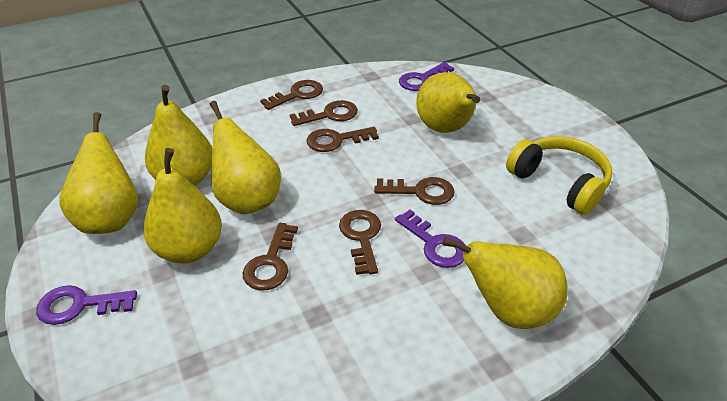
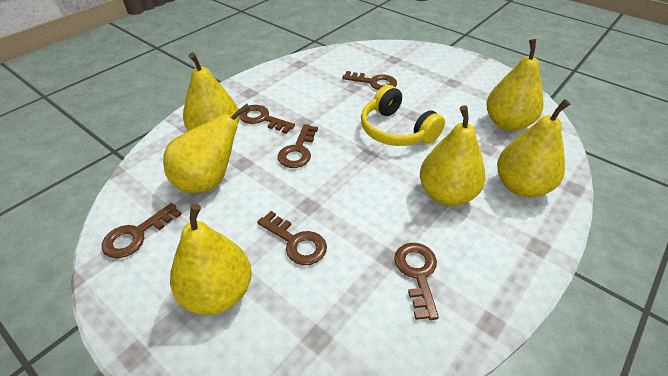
purple key: 3 -> 0

